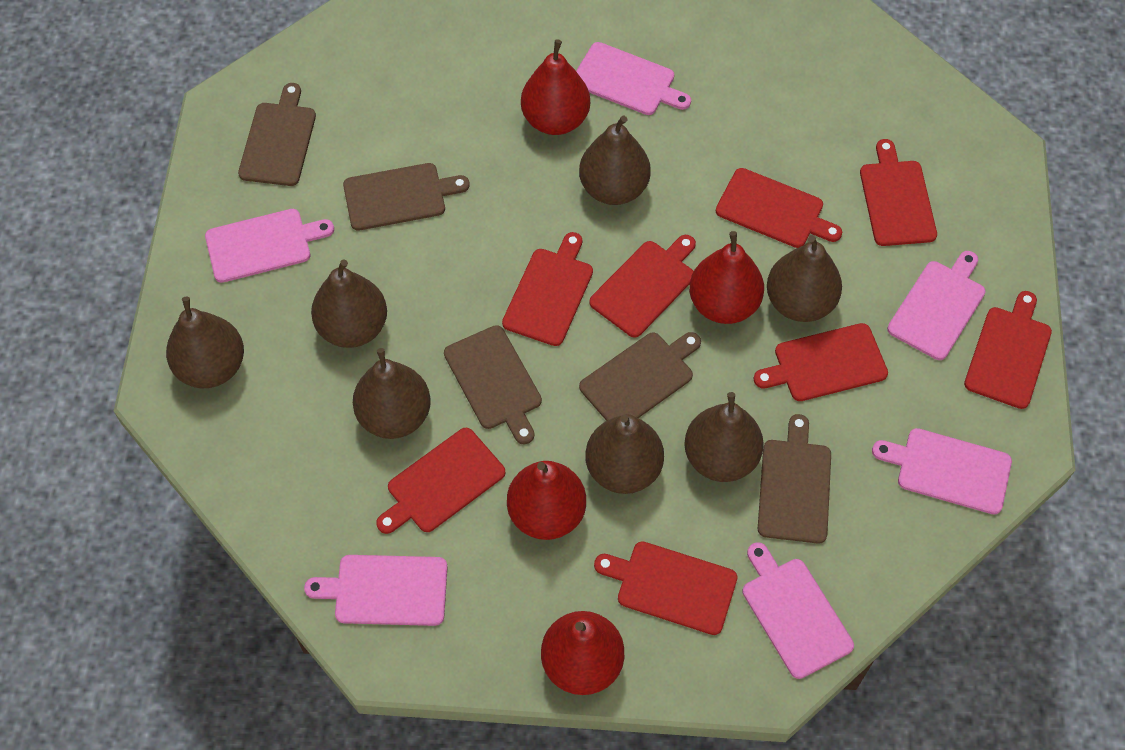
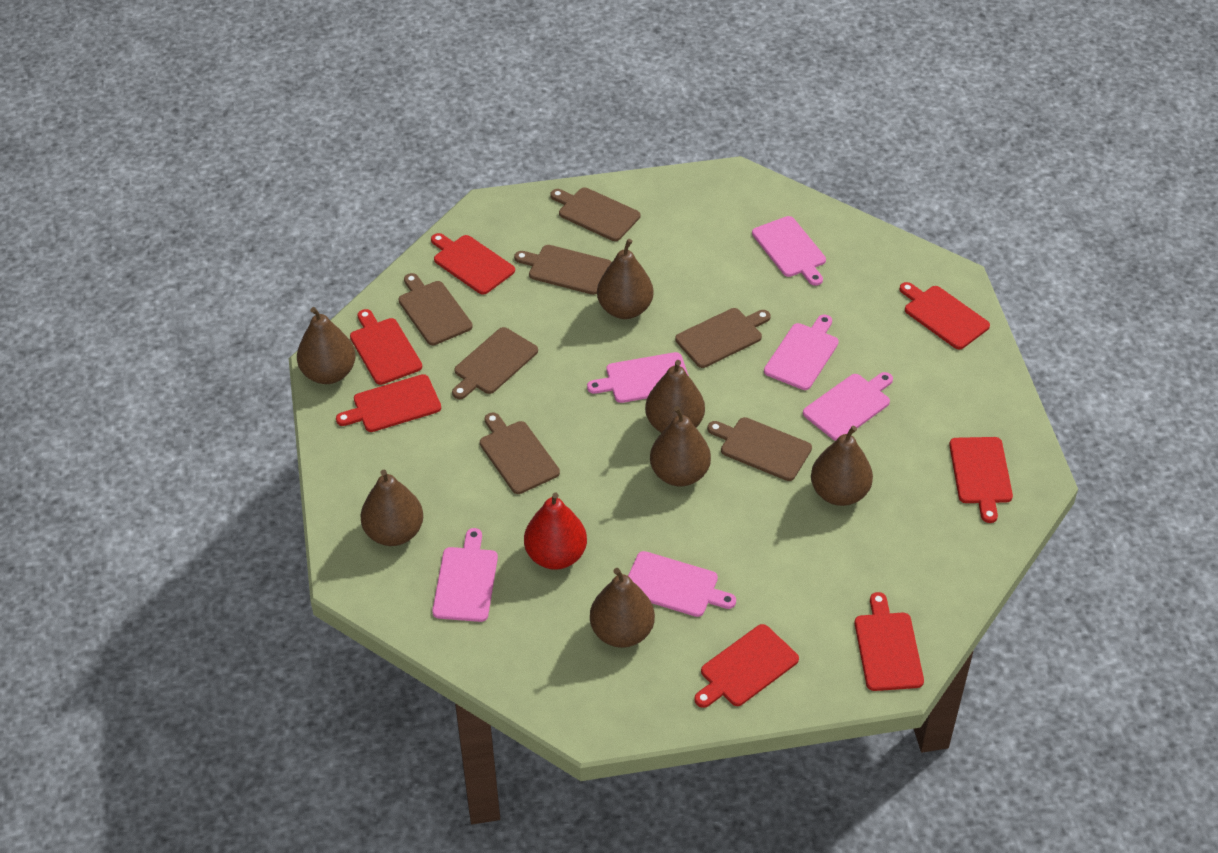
brown cutting board: 5 -> 7
red cutting board: 8 -> 7
red pear: 4 -> 1

